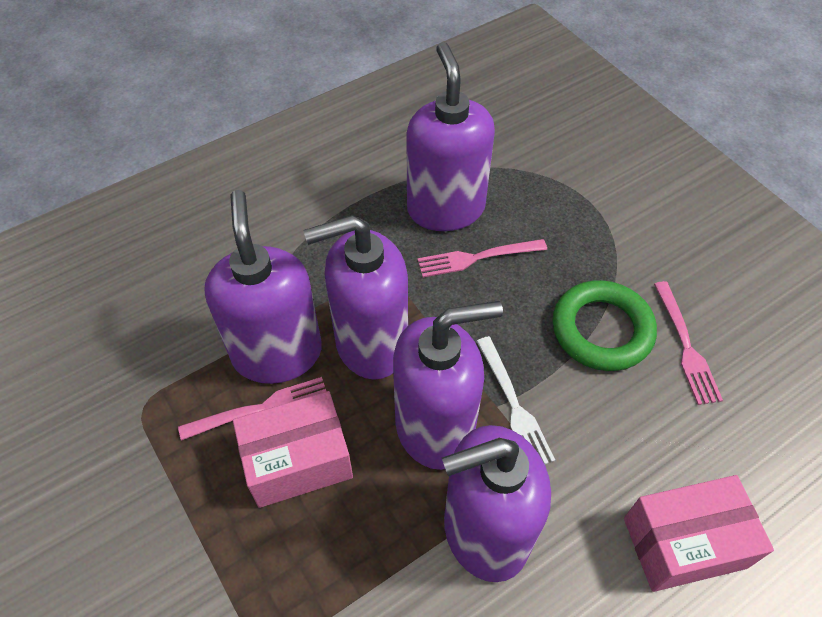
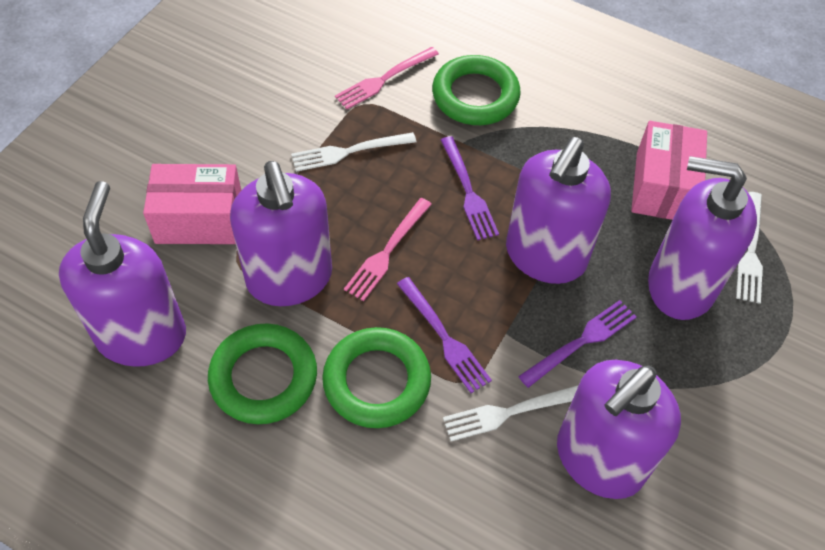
green ring: 1 -> 3
pink fork: 3 -> 2
purple fork: 0 -> 3
white fork: 1 -> 3

